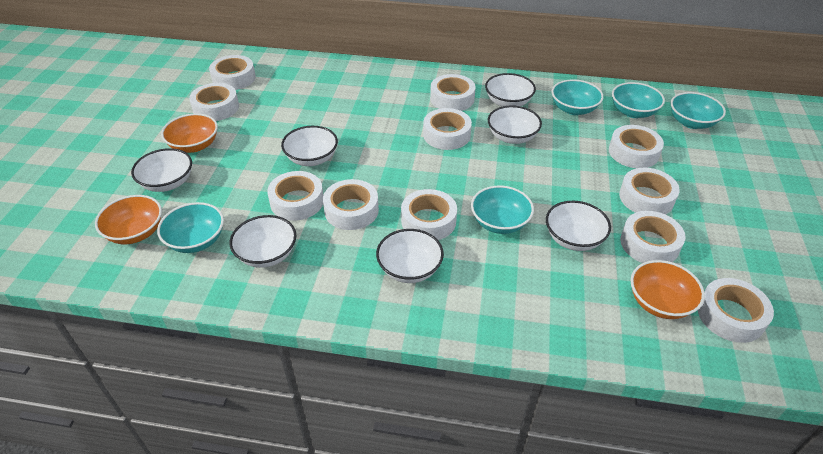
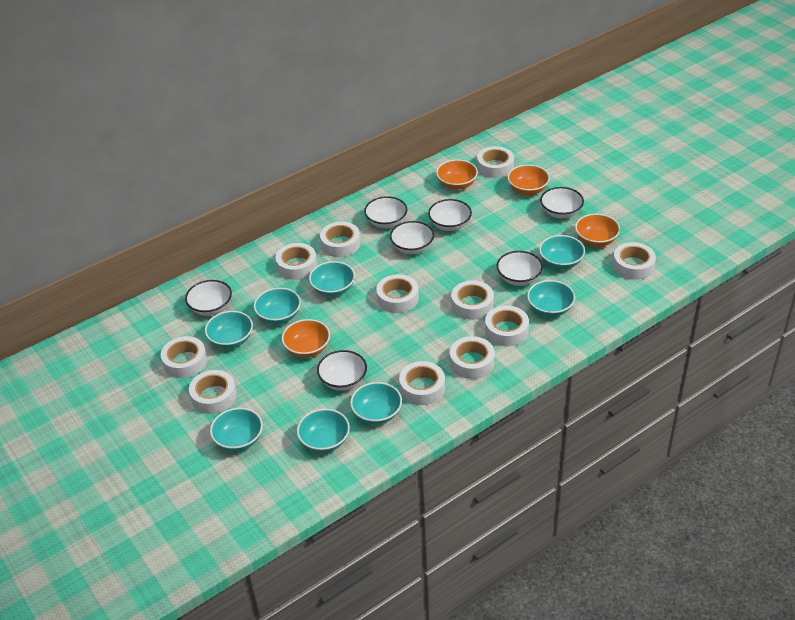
orange bowl: 3 -> 4
turquoise bowl: 5 -> 8

